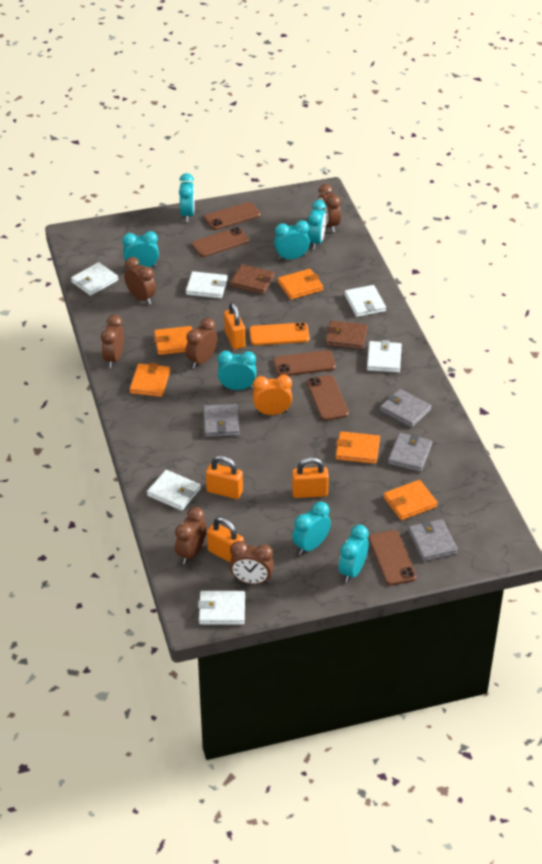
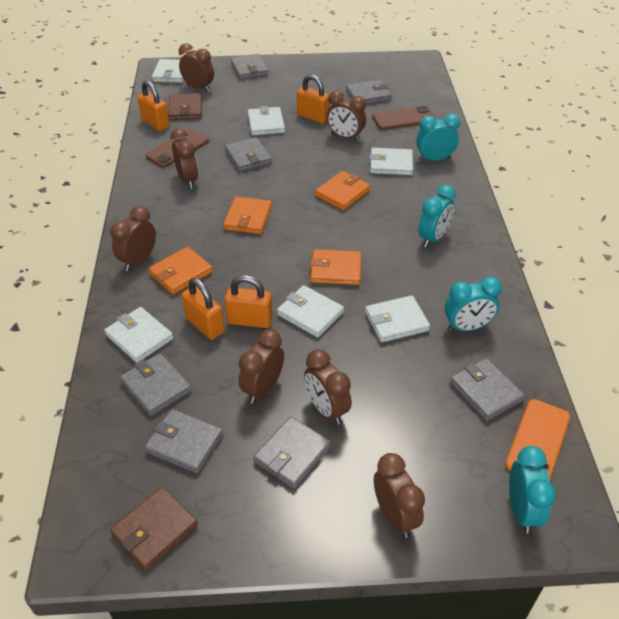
brown clock: 6 -> 7
brown phone: 5 -> 2
grey wallet: 4 -> 7
orange clock: 1 -> 0
orange wallet: 5 -> 4
turquoise clock: 7 -> 4

